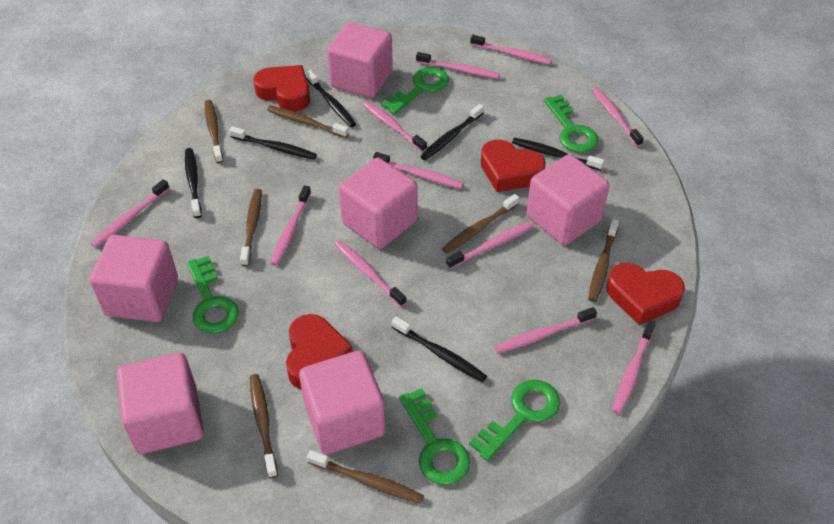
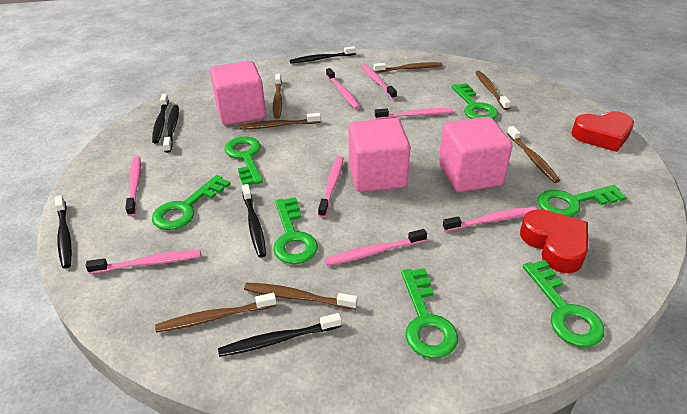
green key: 5 -> 7
pink cube: 6 -> 3
pink toothbrush: 11 -> 8
red heart: 4 -> 2

